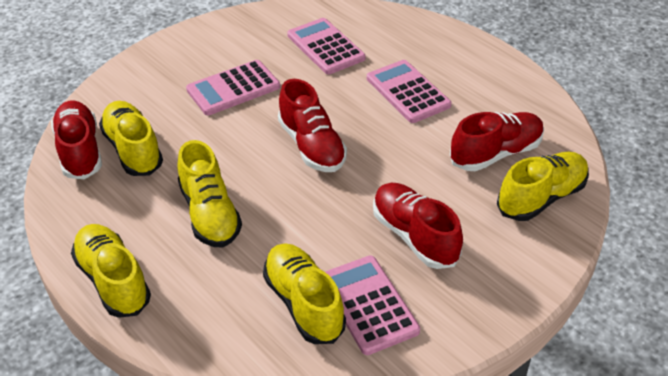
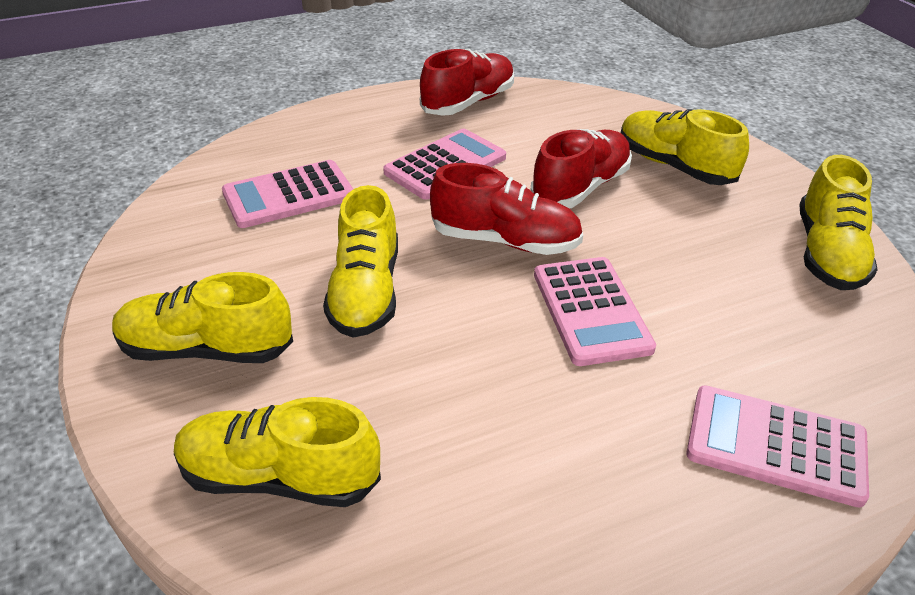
red shoe: 4 -> 3

